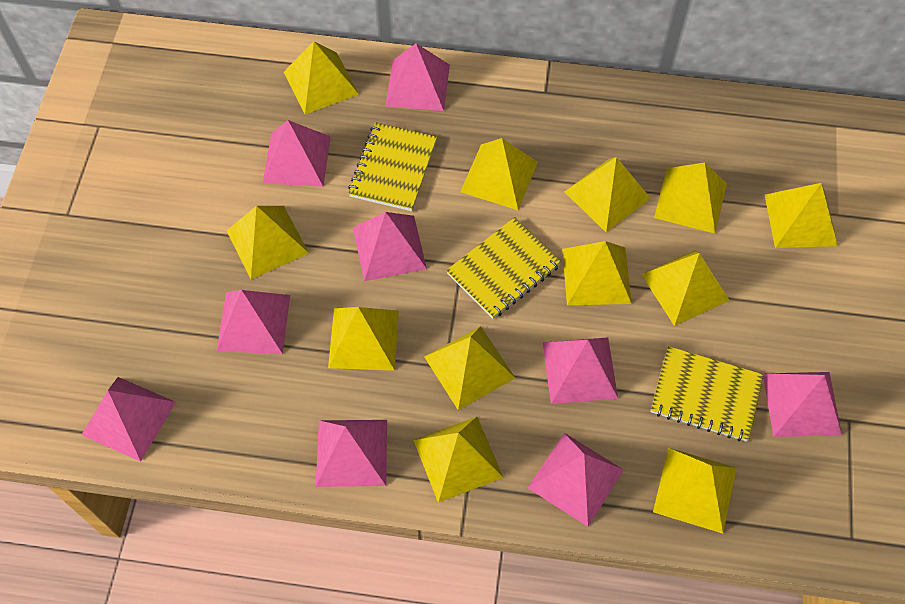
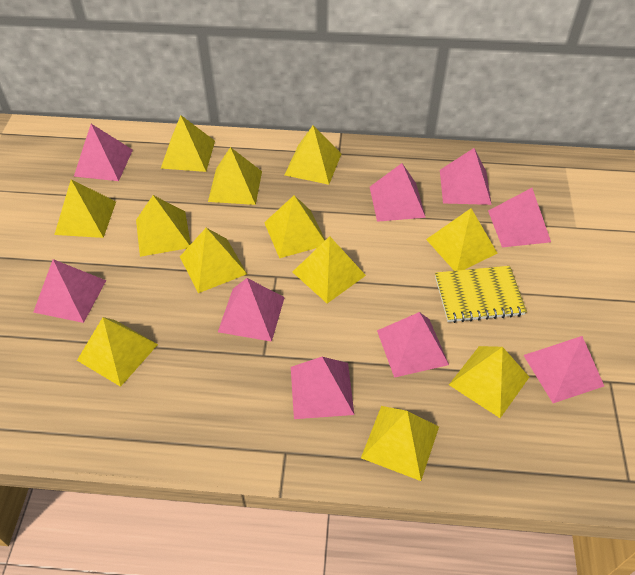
yellow notebook: 3 -> 1

